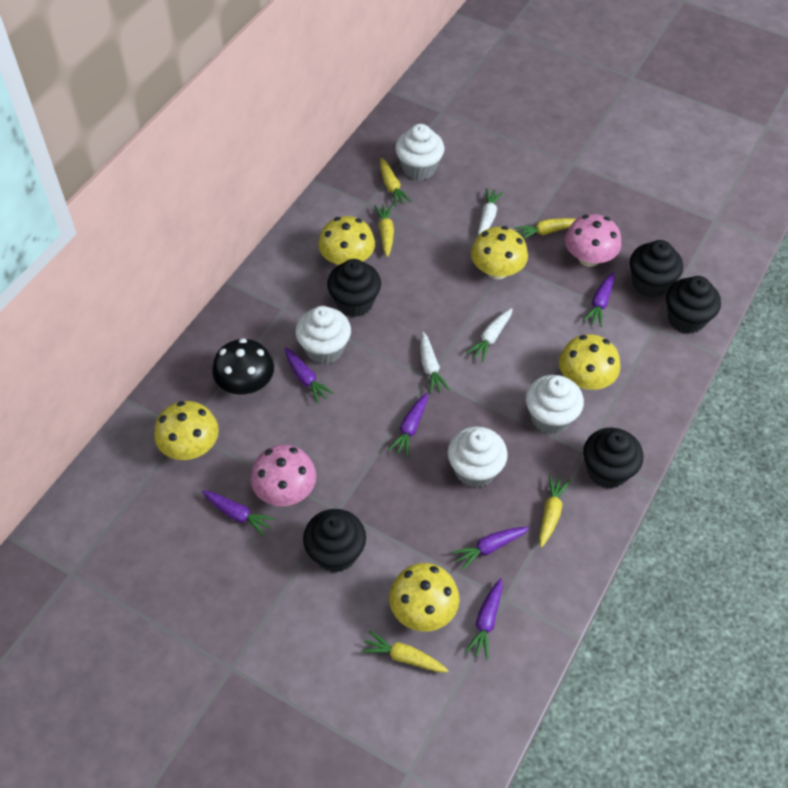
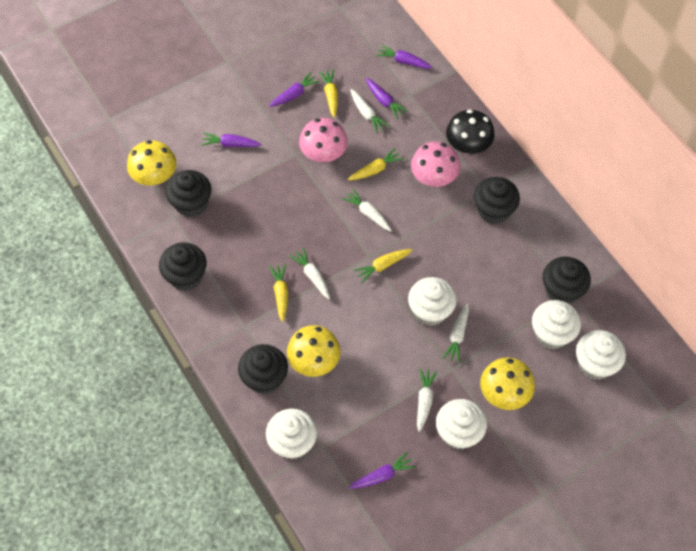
purple carrot: 6 -> 5
white carrot: 3 -> 5
white cupcake: 4 -> 5
yellow carrot: 5 -> 4
yellow mushroom: 5 -> 3

